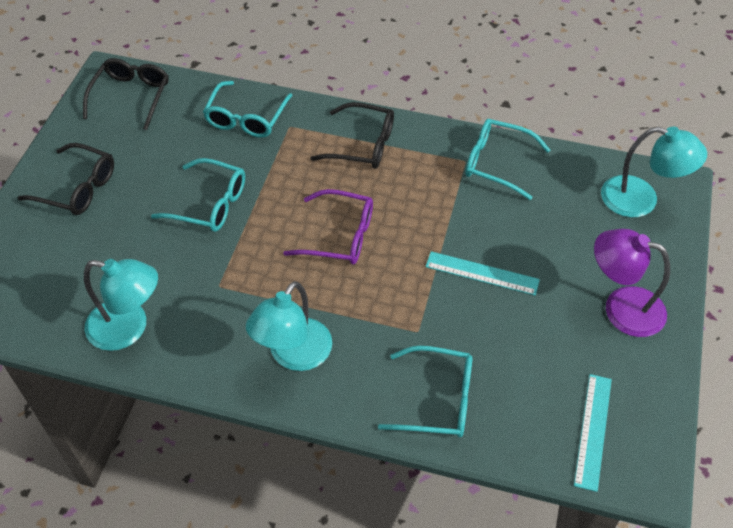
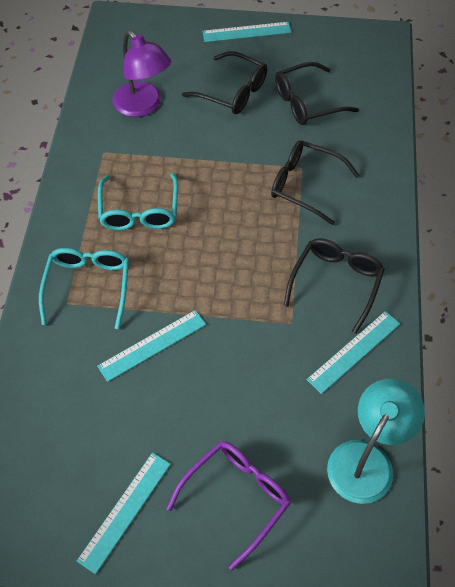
black glasses: 3 -> 4
turquoise glasses: 4 -> 2
turquoise lamp: 3 -> 1
turquoise ruler: 2 -> 4

